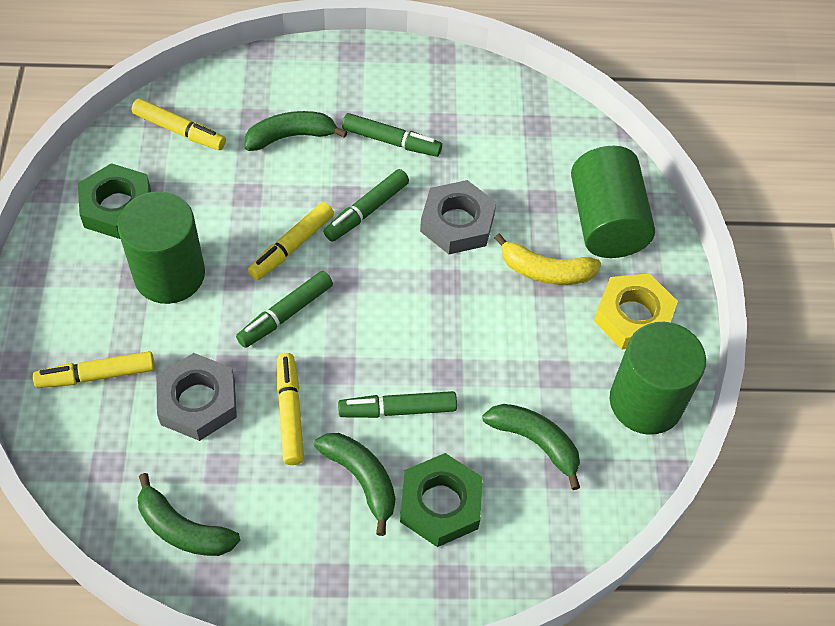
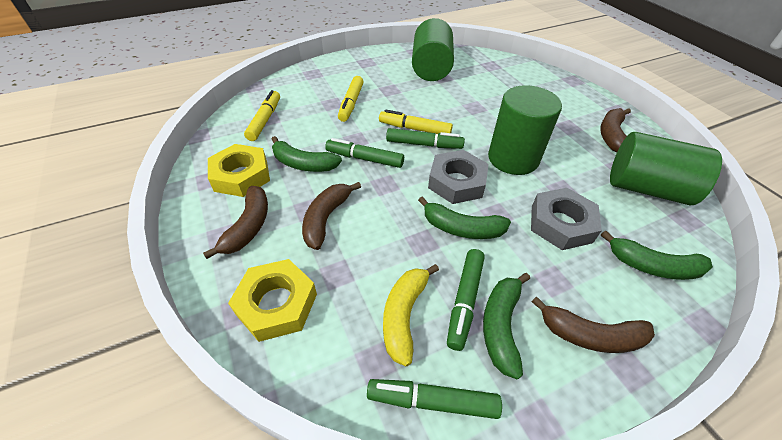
brown banana: 0 -> 4
green nut: 2 -> 0
yellow marker: 4 -> 3
yellow nut: 1 -> 2

